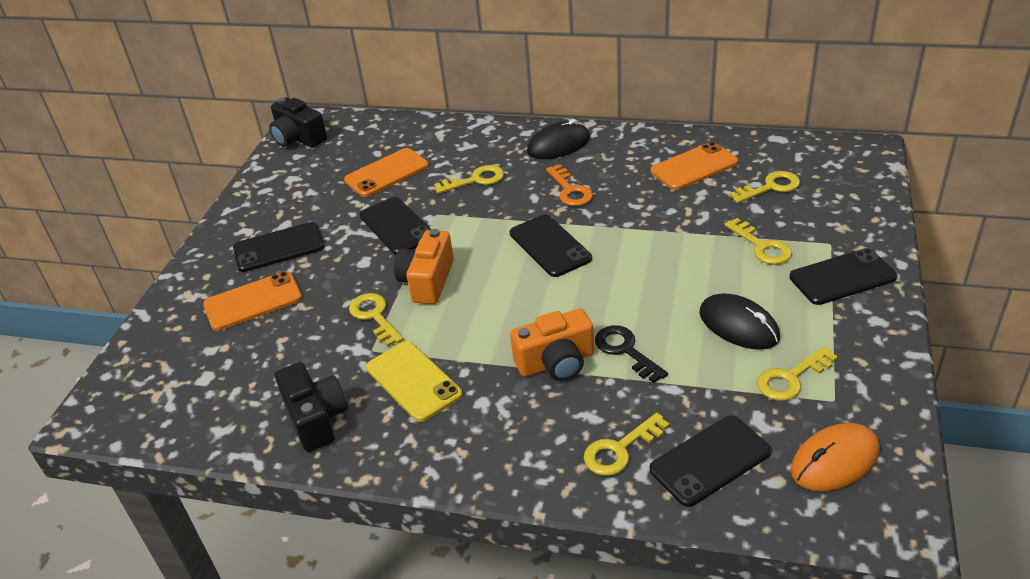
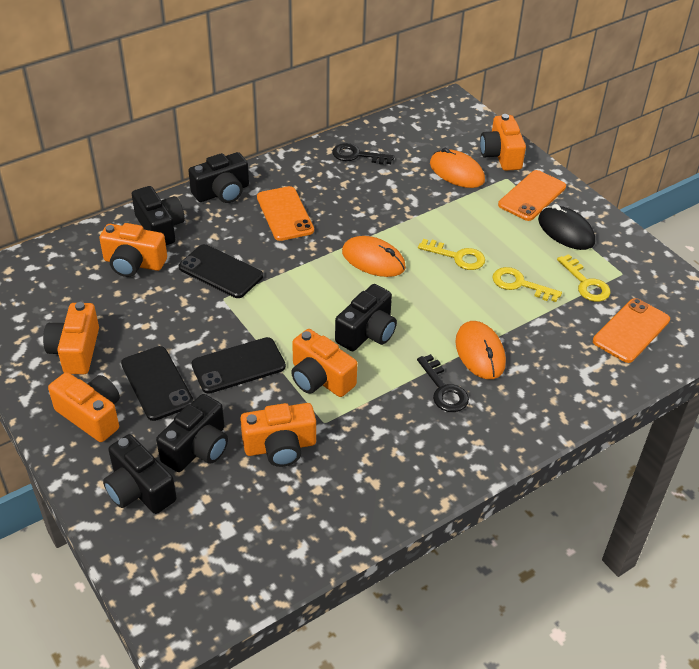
black camera: 2 -> 5
black key: 1 -> 2
black mouse: 2 -> 1
black phone: 5 -> 3
orange camera: 2 -> 6
orange key: 1 -> 0
orange mouse: 1 -> 3
yellow key: 6 -> 3
yellow phone: 1 -> 0

